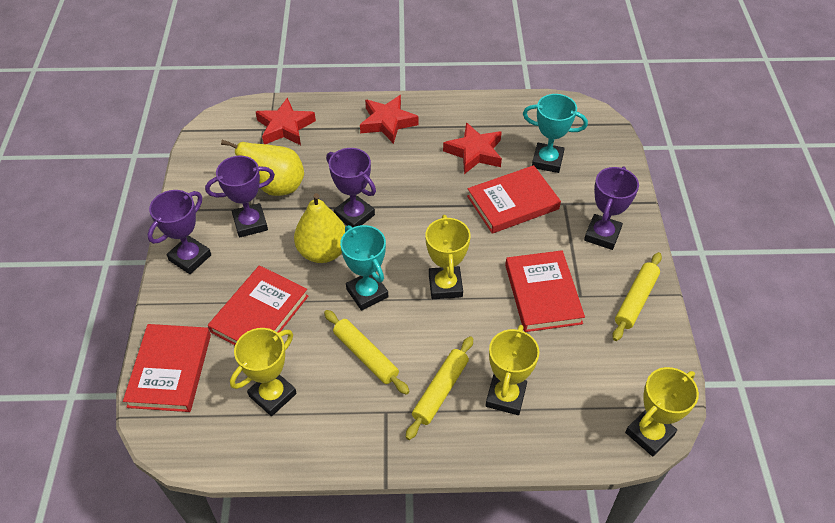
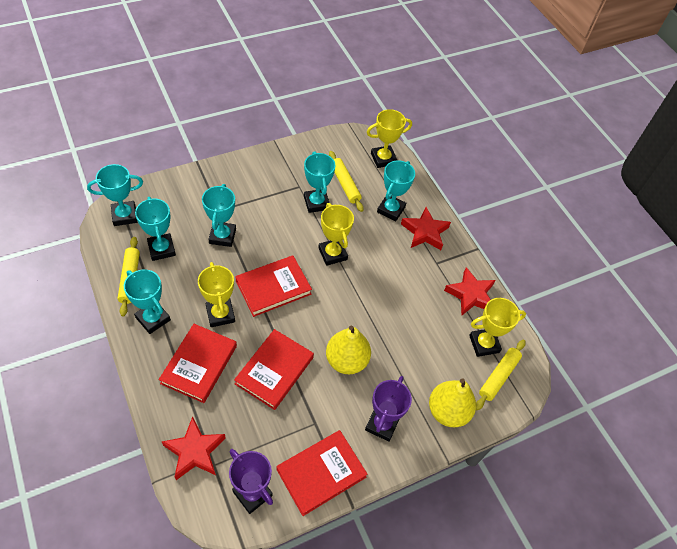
purple trophy: 4 -> 2
turquoise trophy: 2 -> 6

